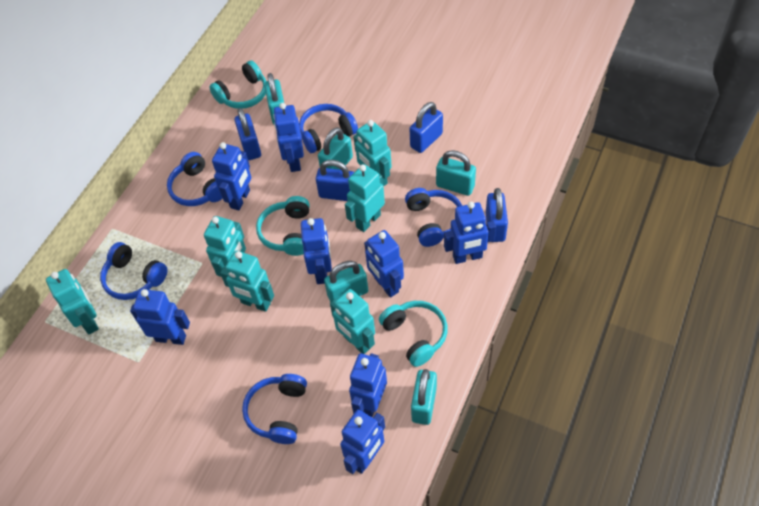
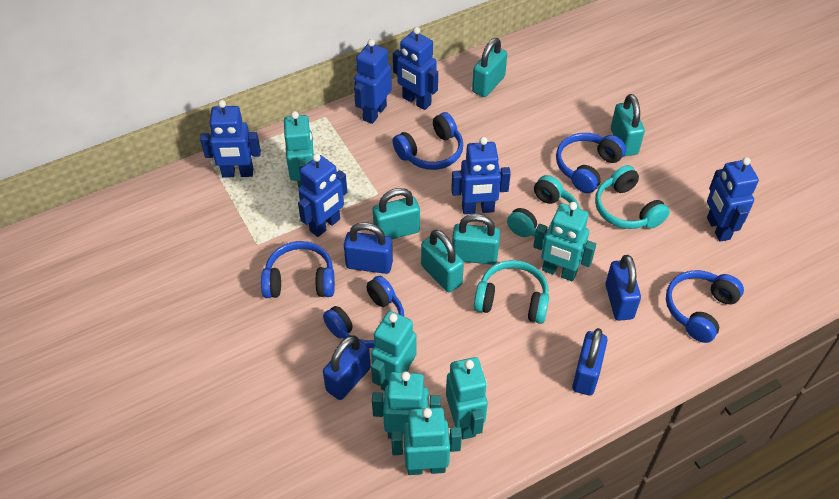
blue robot: 8 -> 6

